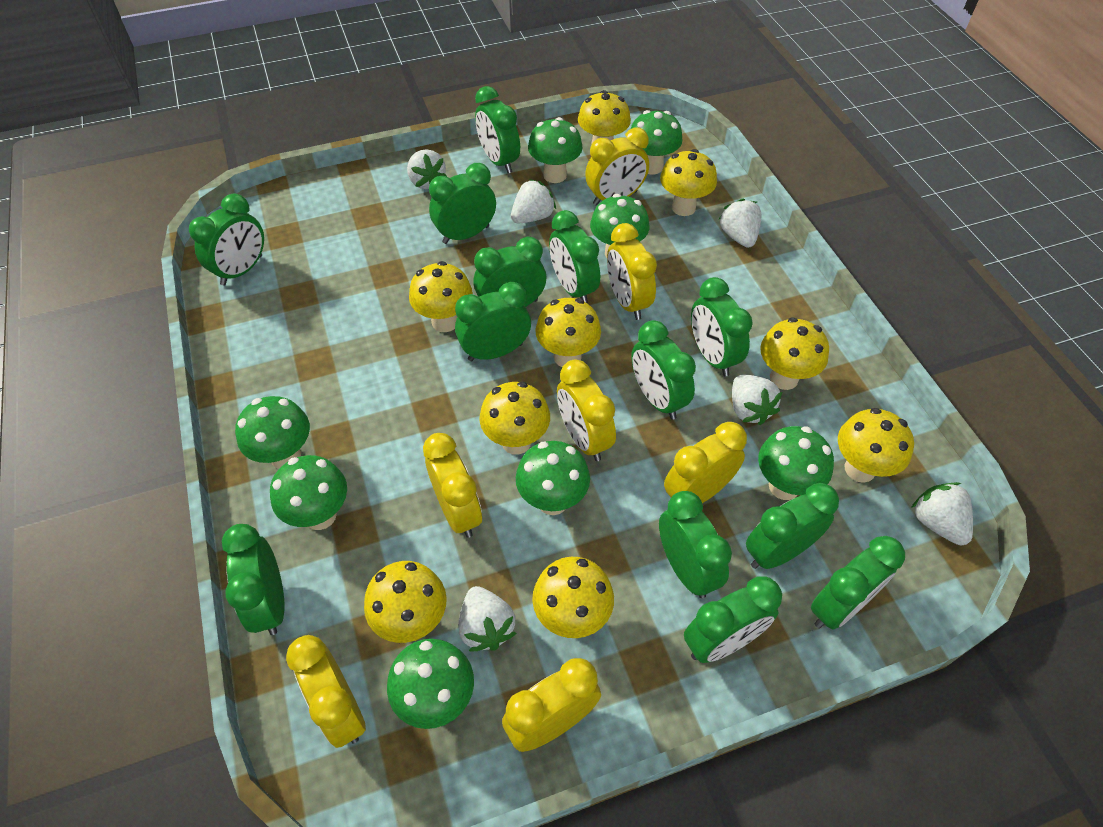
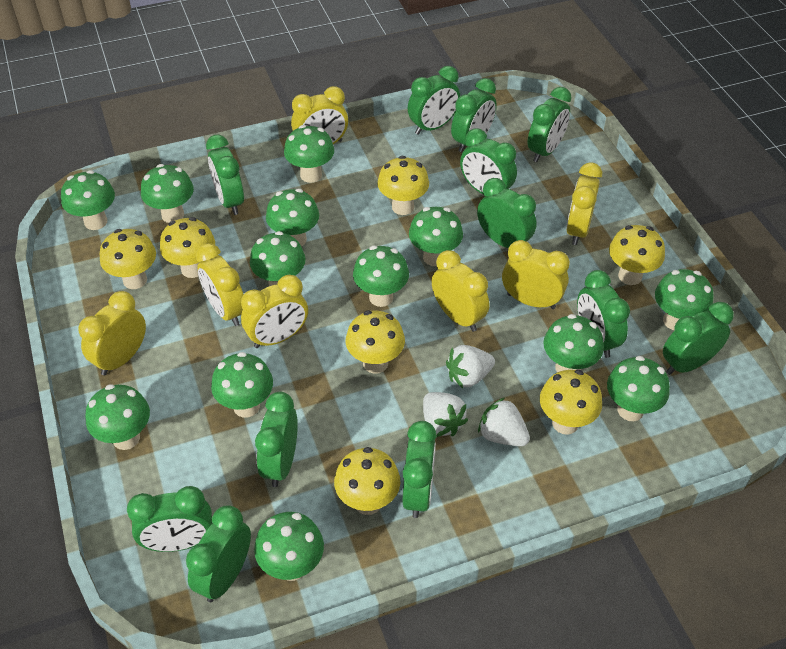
green clock: 13 -> 12
green mushroom: 8 -> 13
white strawberry: 6 -> 3
yellow mushroom: 9 -> 7

